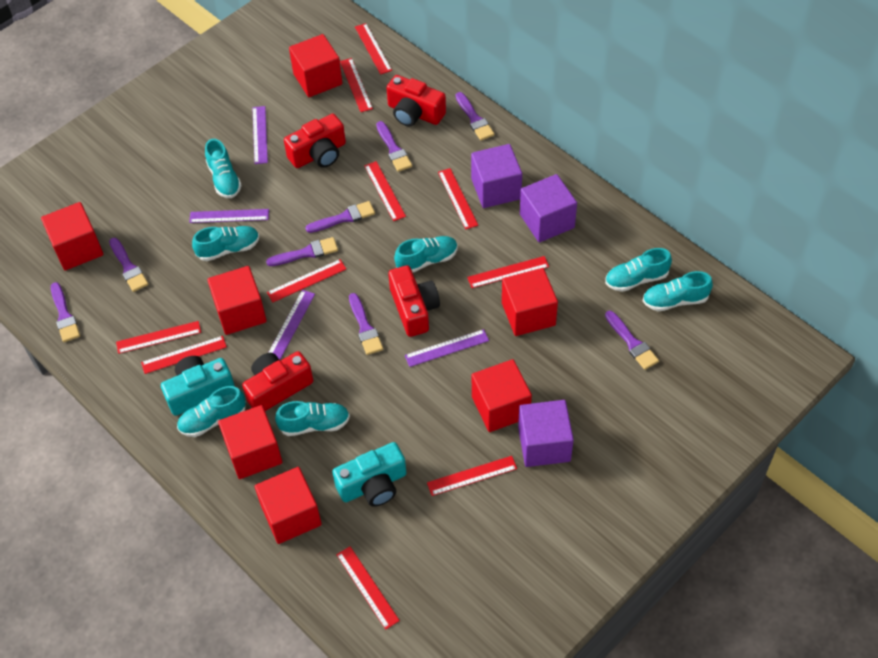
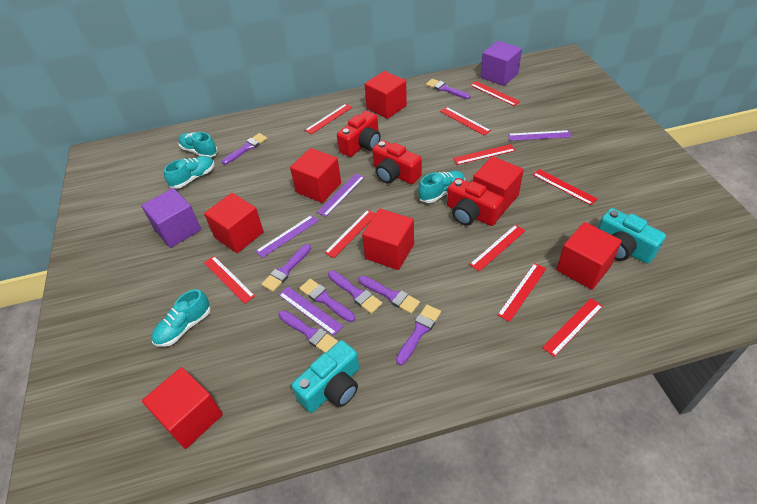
purple cube: 3 -> 2
red camera: 4 -> 3
turquoise shoe: 7 -> 4

